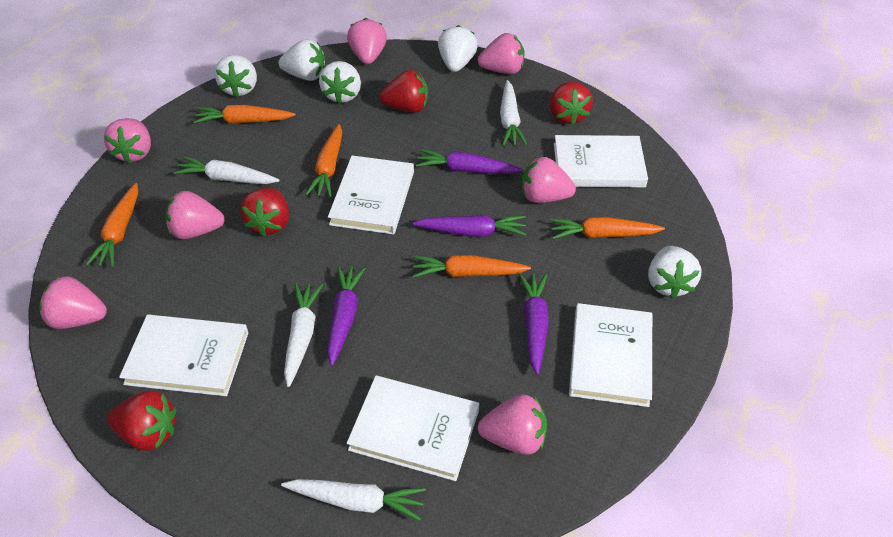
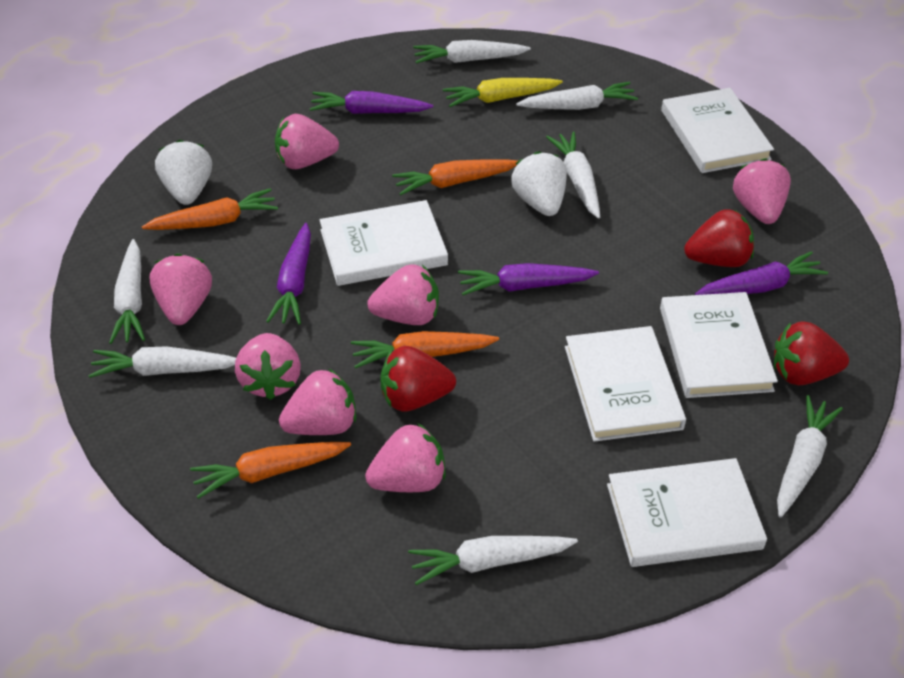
orange carrot: 5 -> 4
red strawberry: 4 -> 3
white carrot: 4 -> 7
white strawberry: 5 -> 2
yellow carrot: 0 -> 1

